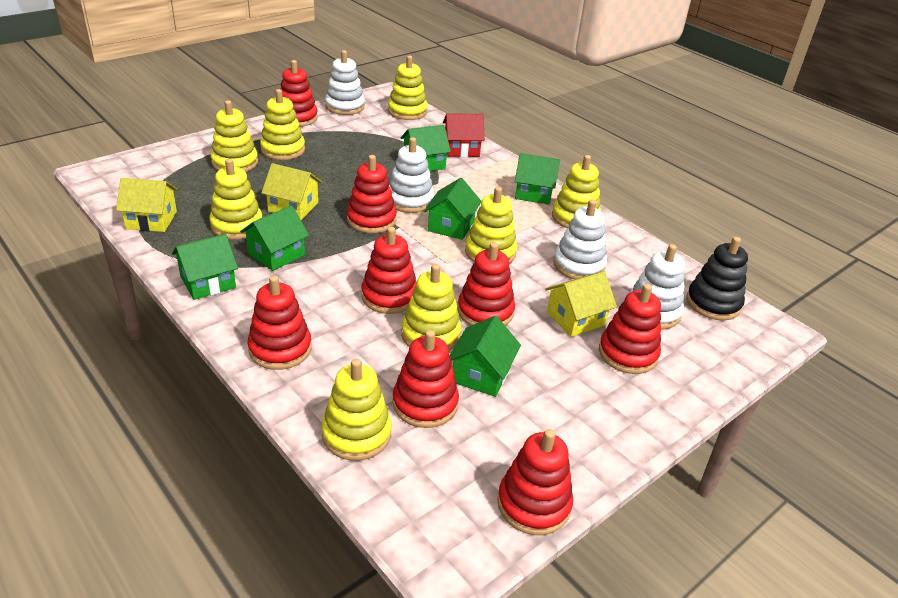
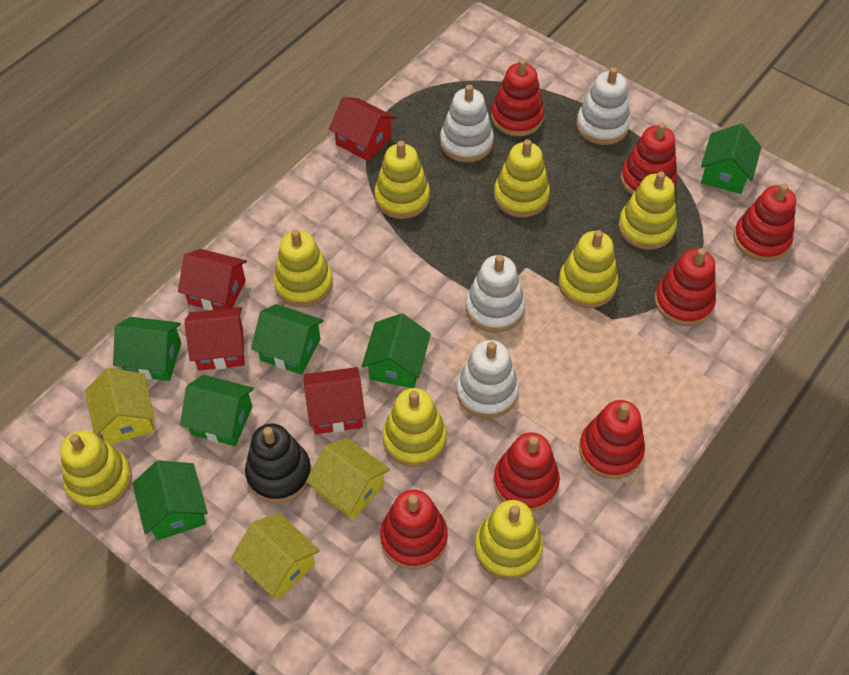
red house: 1 -> 4
red stacking toy: 8 -> 7

